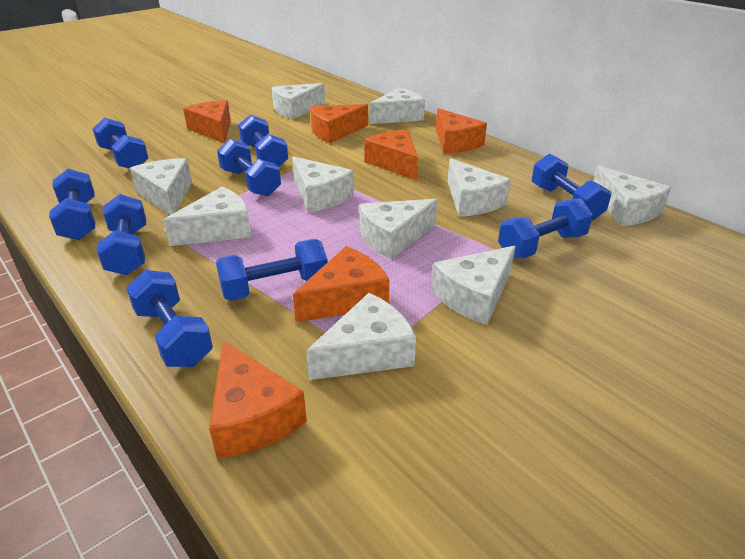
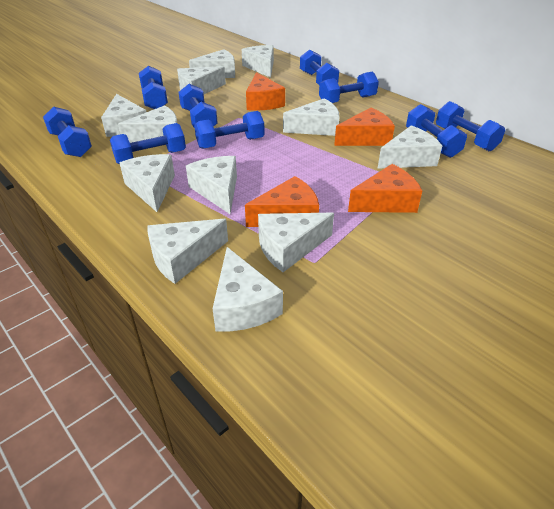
orange cheese: 6 -> 4
white cheese: 10 -> 12

